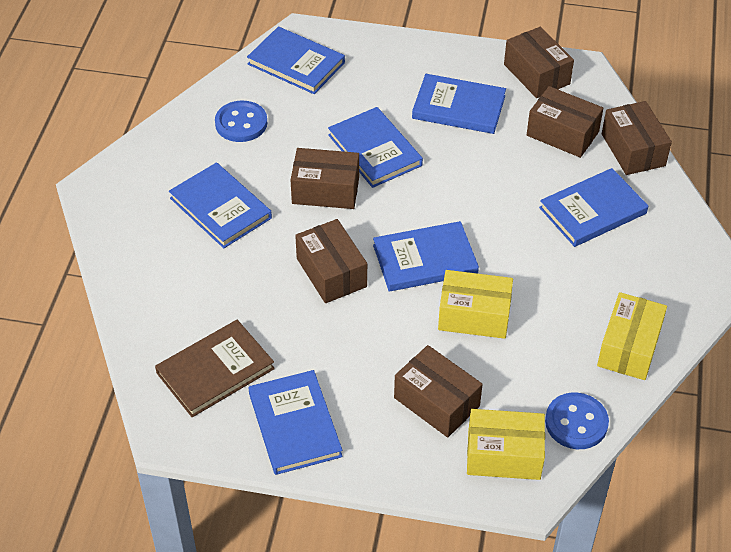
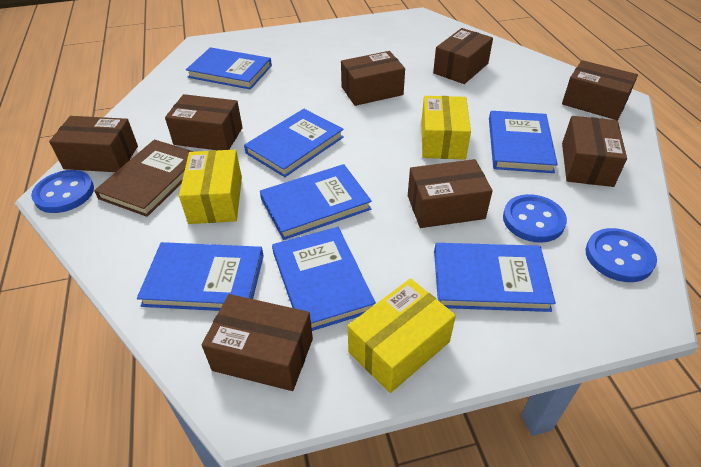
blue button: 2 -> 3
brown box: 6 -> 8

